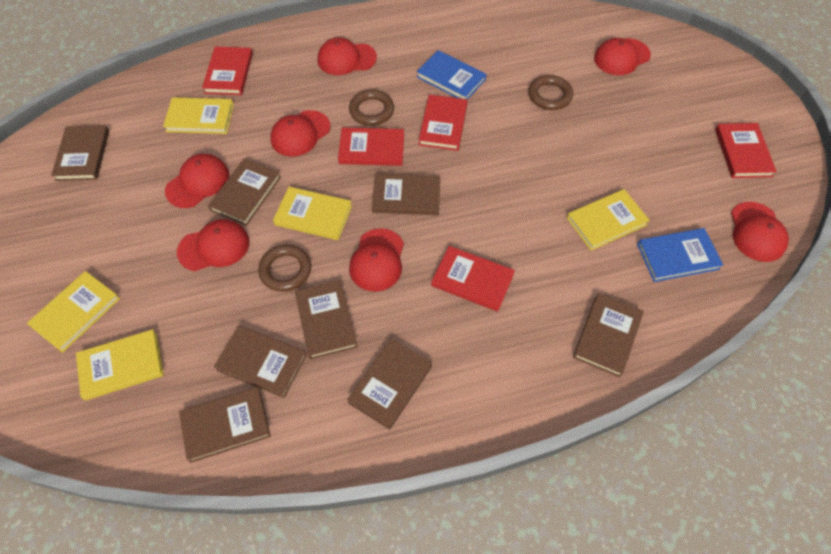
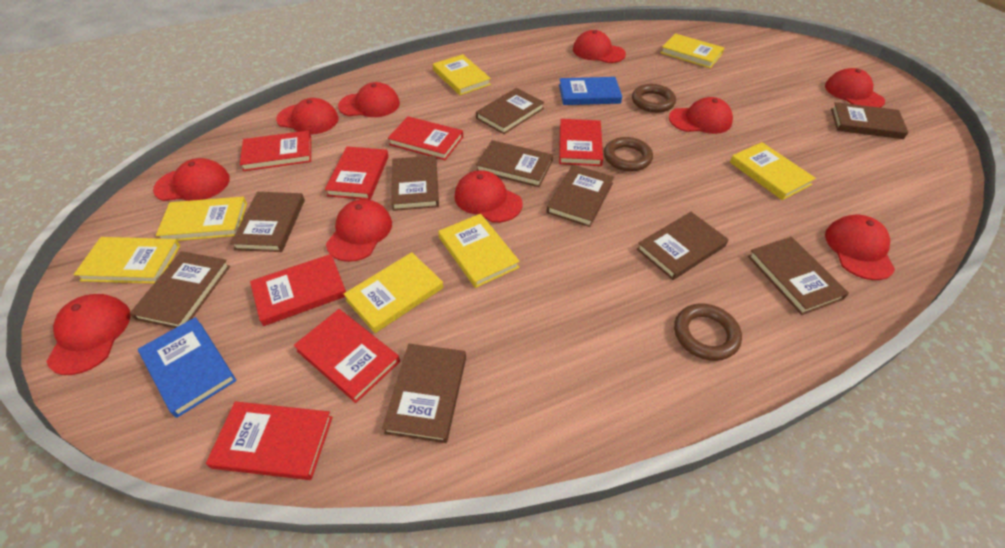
brown book: 8 -> 10
red book: 5 -> 7
red cap: 7 -> 10
yellow book: 5 -> 7

